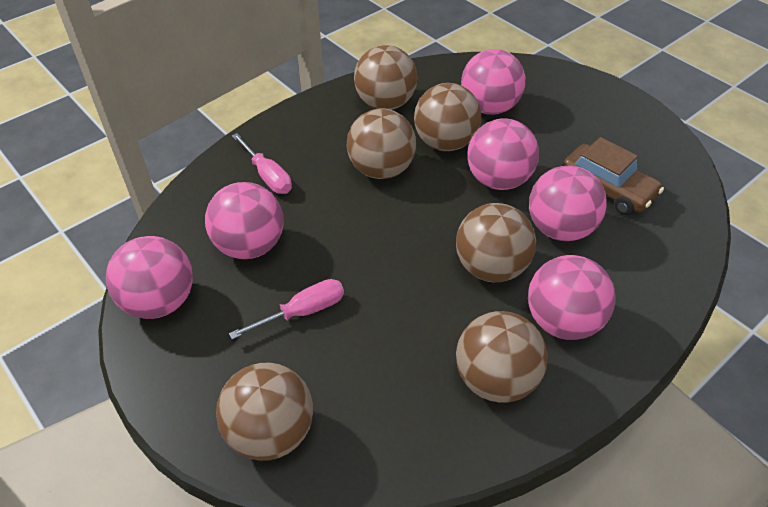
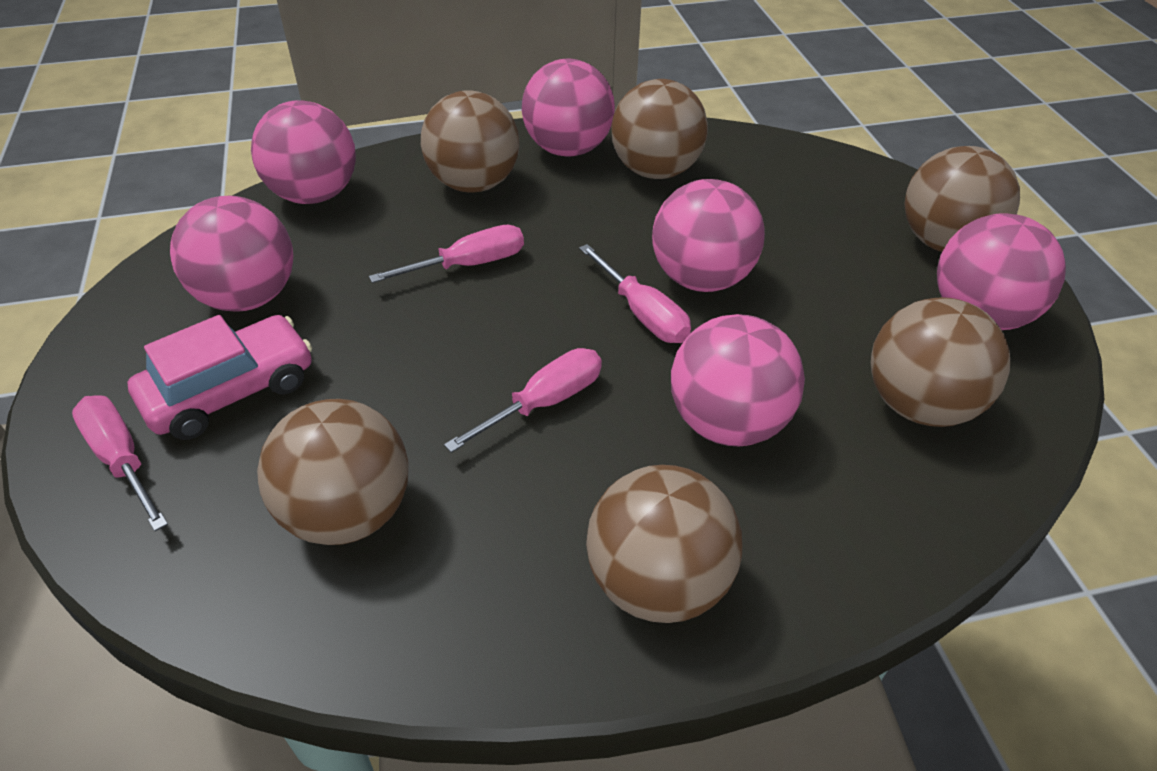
brown car: 1 -> 0
pink car: 0 -> 1
pink screwdriver: 2 -> 4

